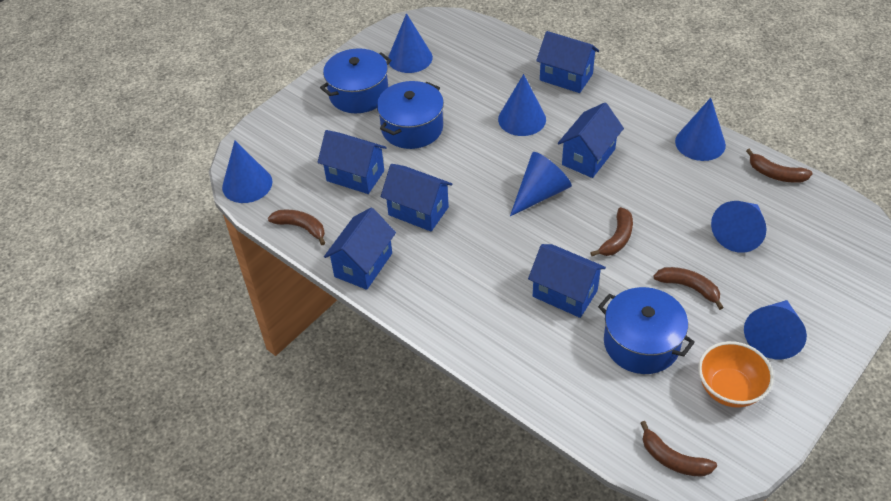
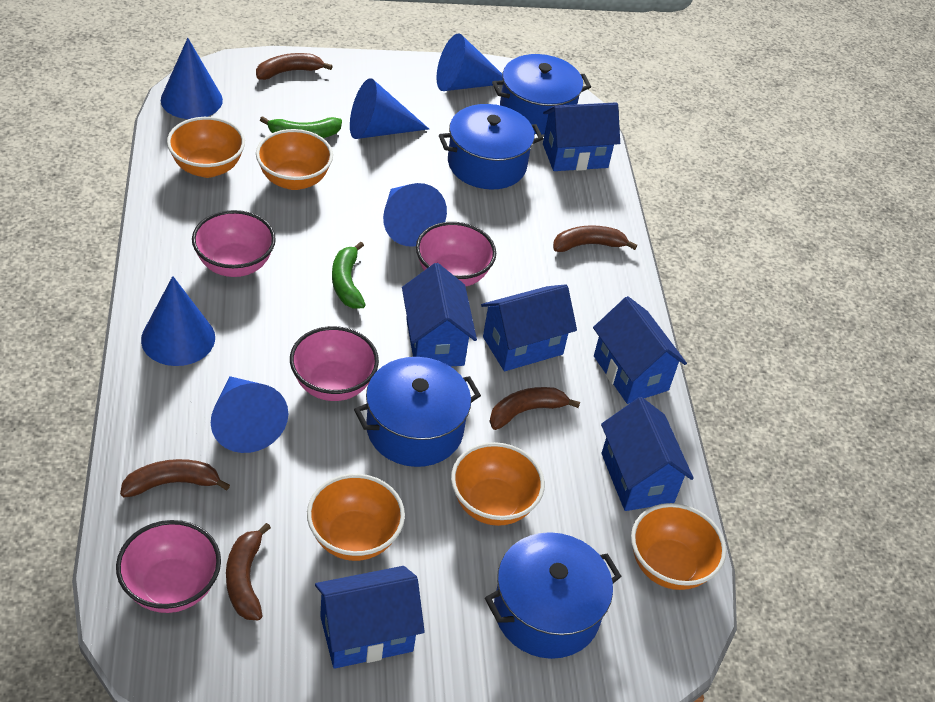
blue cone: 7 -> 6
blue pot: 3 -> 4
green banana: 0 -> 2
orange bowl: 1 -> 5
pink bowl: 0 -> 4

